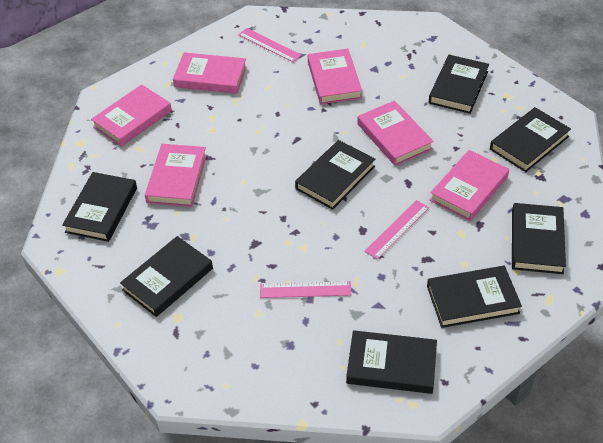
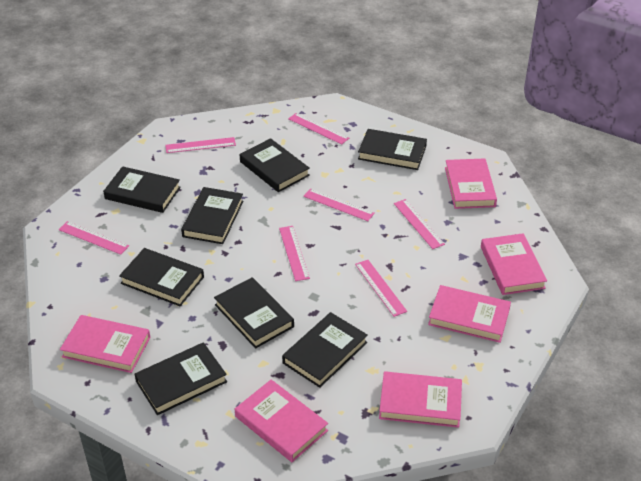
pink ruler: 3 -> 7

